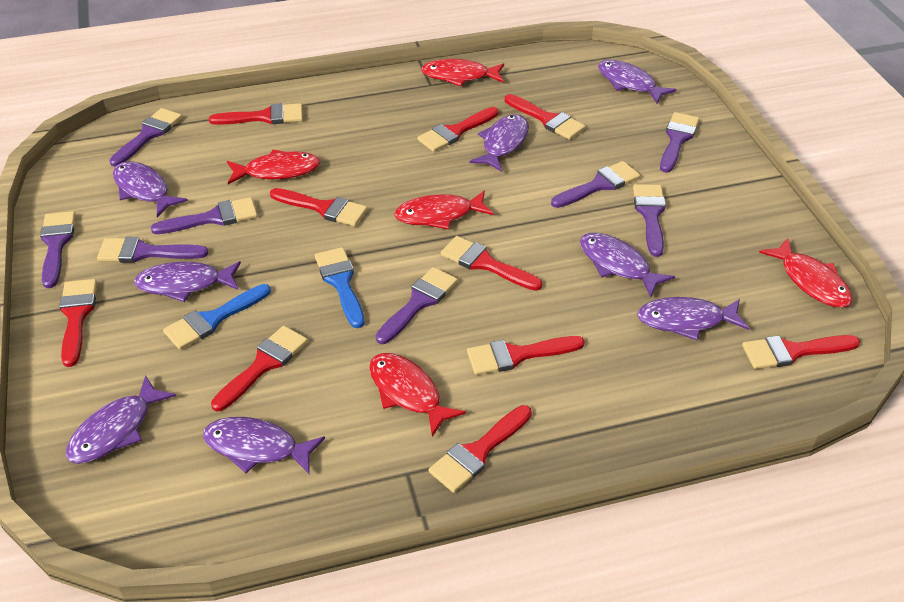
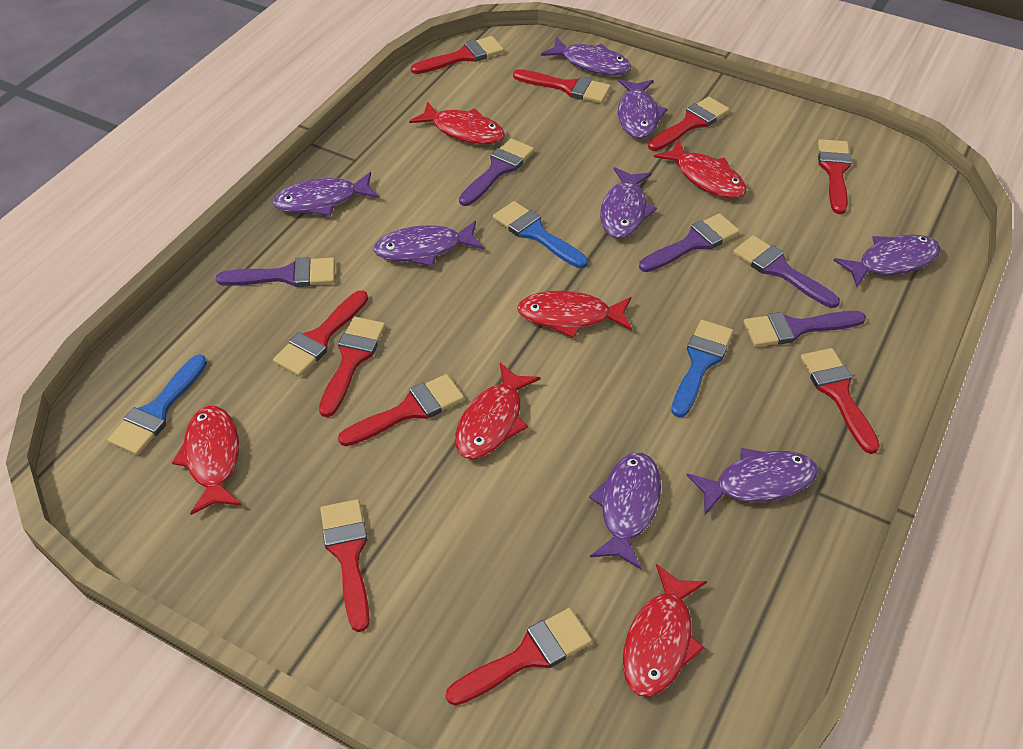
blue brush: 2 -> 3
purple brush: 8 -> 5
red fish: 5 -> 6

